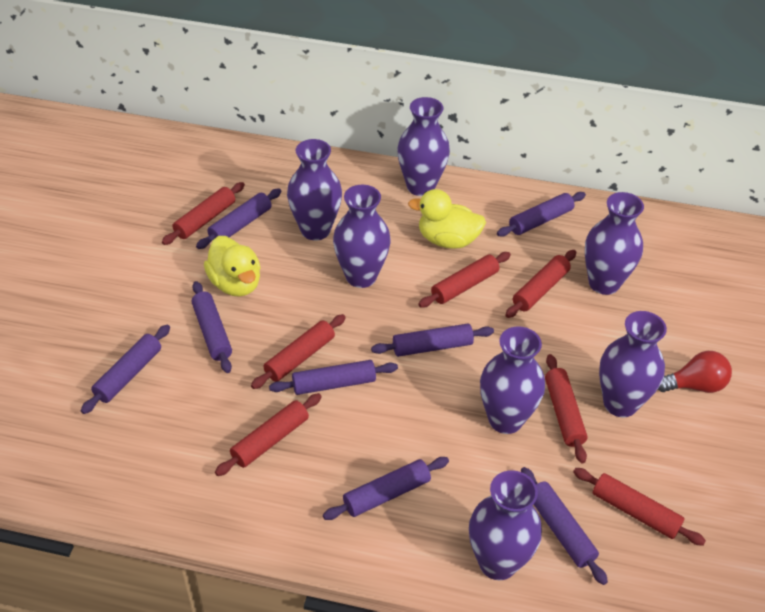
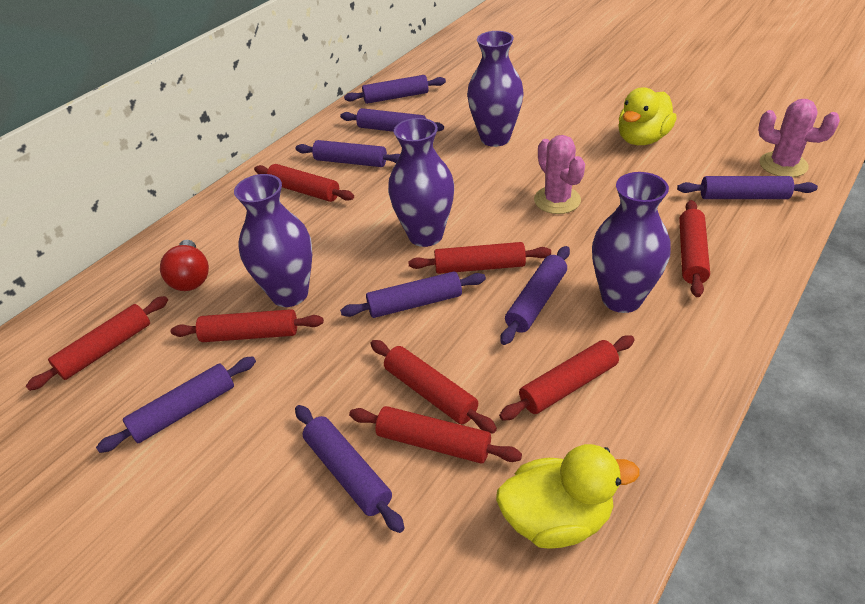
pink cactus: 0 -> 2
purple vase: 7 -> 4
red rolling pin: 7 -> 8

